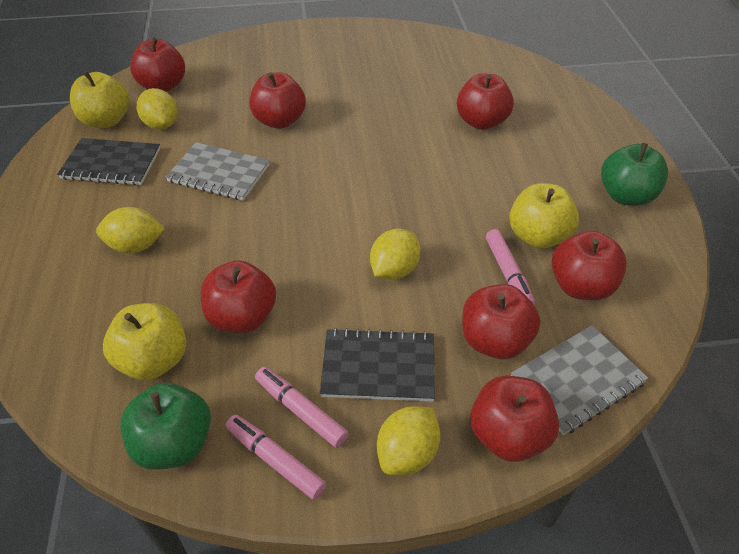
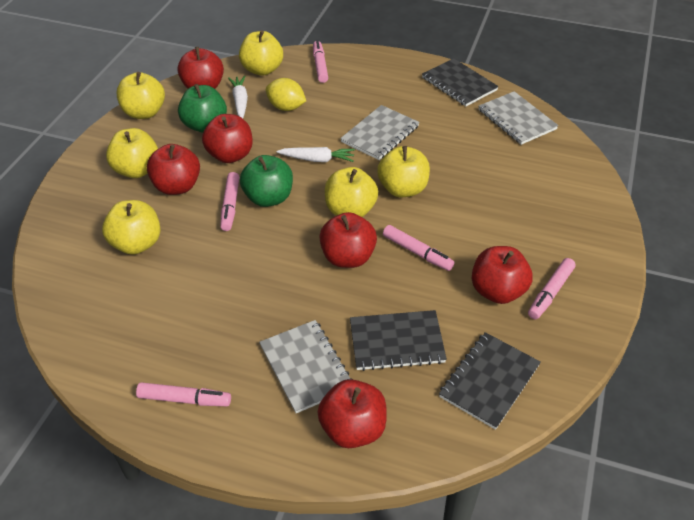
black notebook: 2 -> 3
grey notebook: 2 -> 3
pink marker: 3 -> 5
red apple: 7 -> 6
white carrot: 0 -> 2
yellow apple: 3 -> 6
yellow lemon: 4 -> 1

